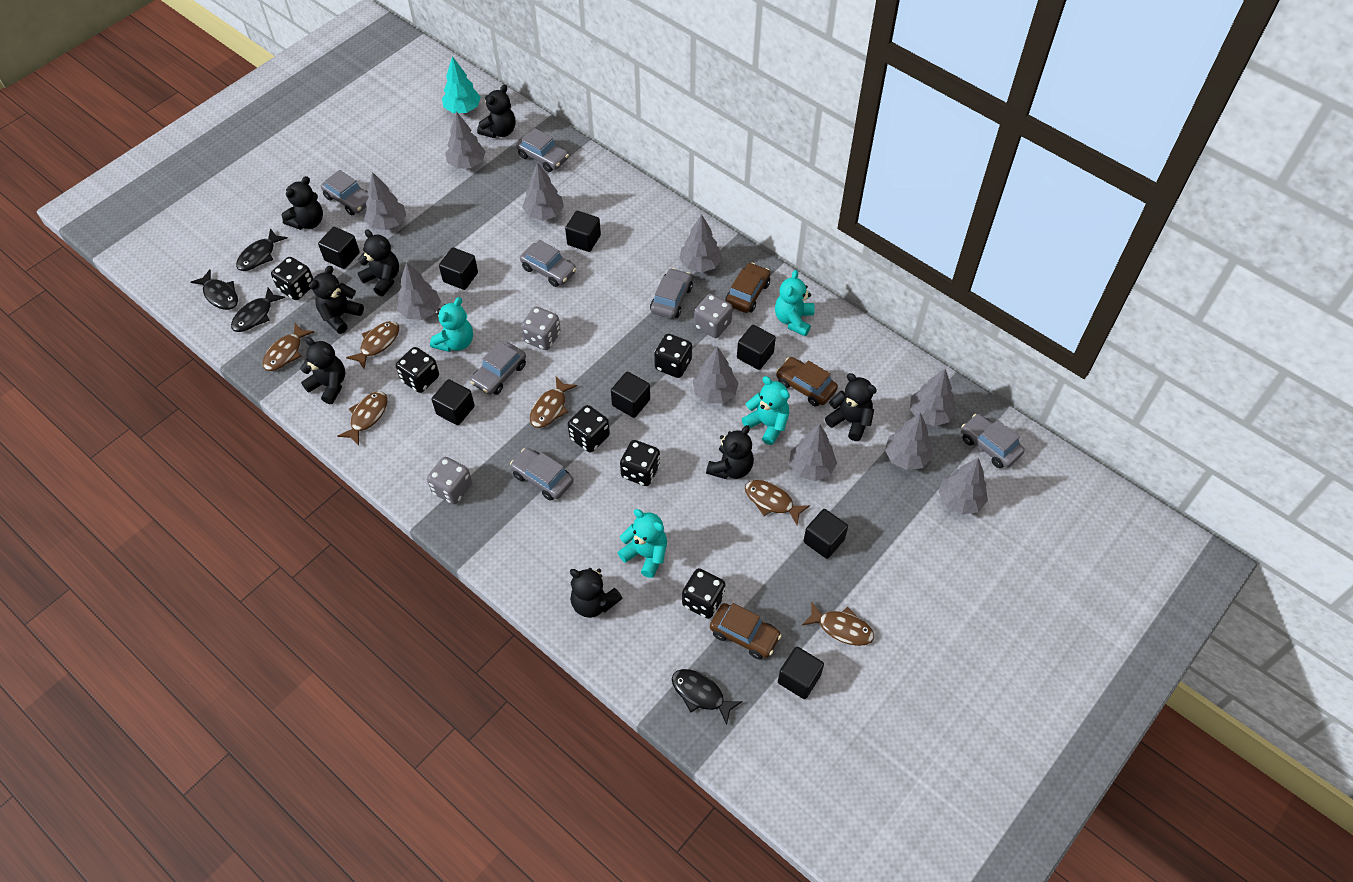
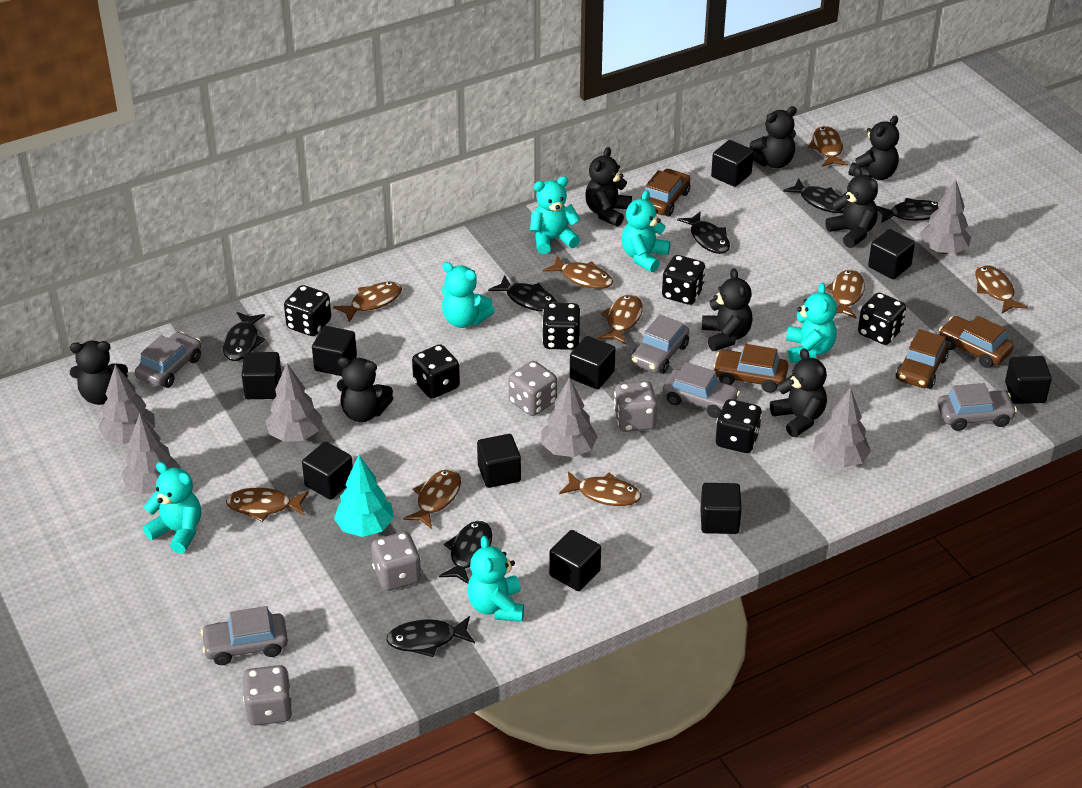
black cube: 8 -> 10
black fish: 4 -> 7
brown car: 3 -> 4
brown fish: 6 -> 9
grey car: 7 -> 5
grey dice: 3 -> 4
grey tree: 10 -> 6
turquoise teddy bear: 4 -> 6

